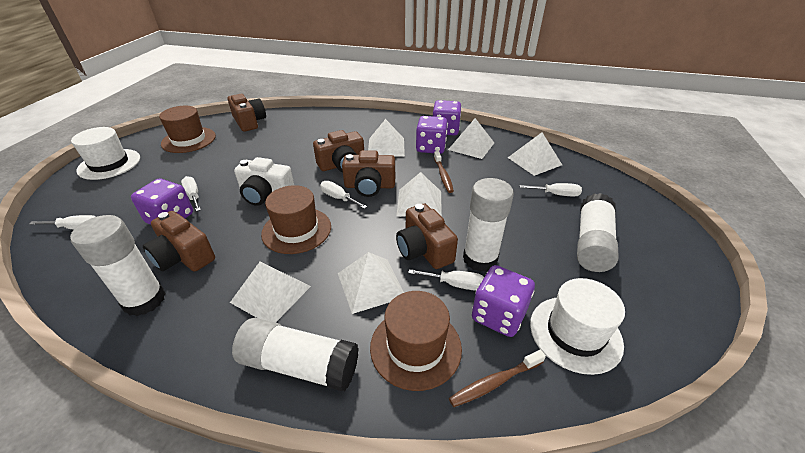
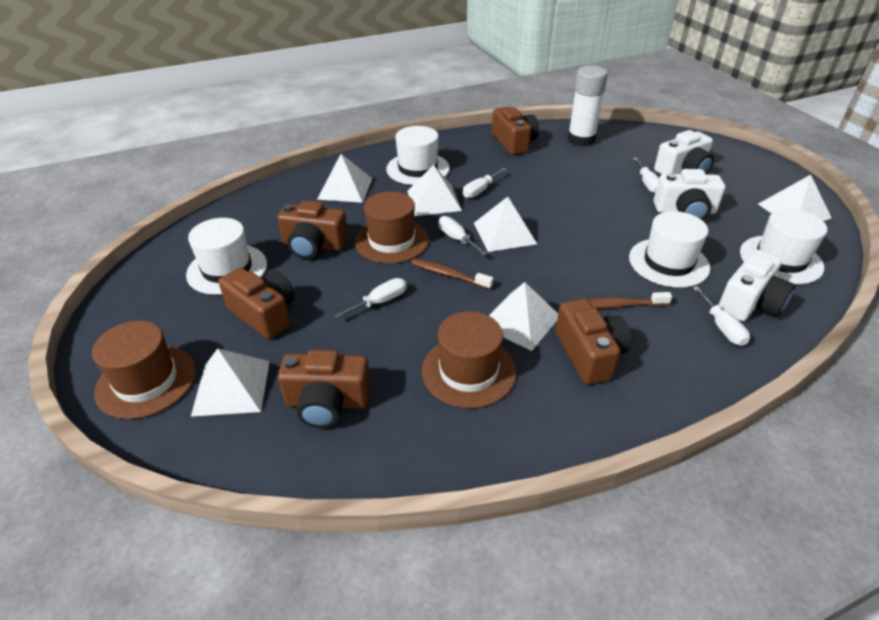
purple dice: 4 -> 0
white camera: 1 -> 3
white glue stick: 4 -> 1
white hat: 2 -> 4

